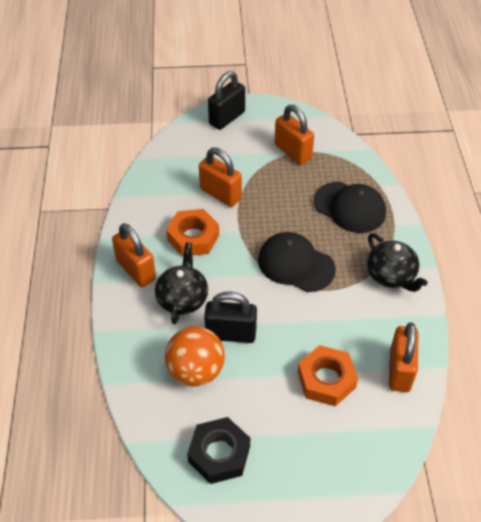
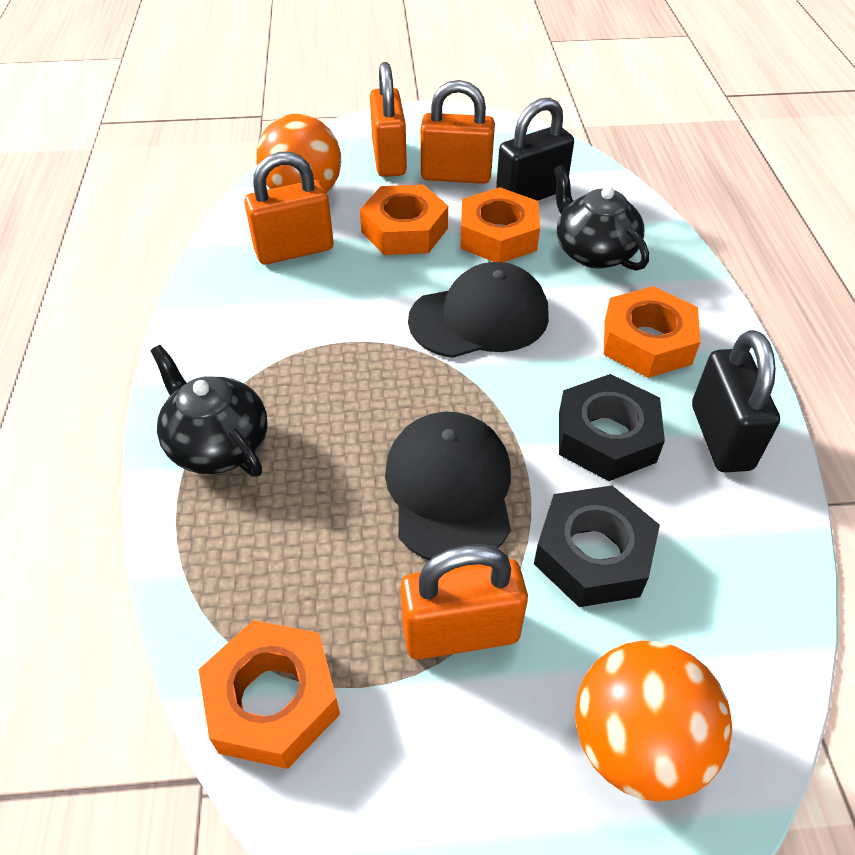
black nut: 1 -> 2
orange ball: 1 -> 2
orange nut: 2 -> 4

